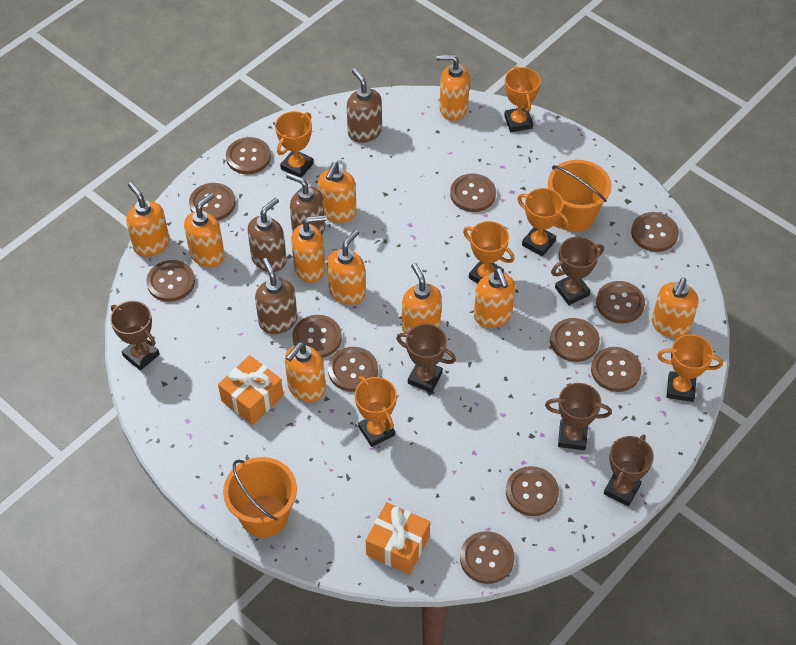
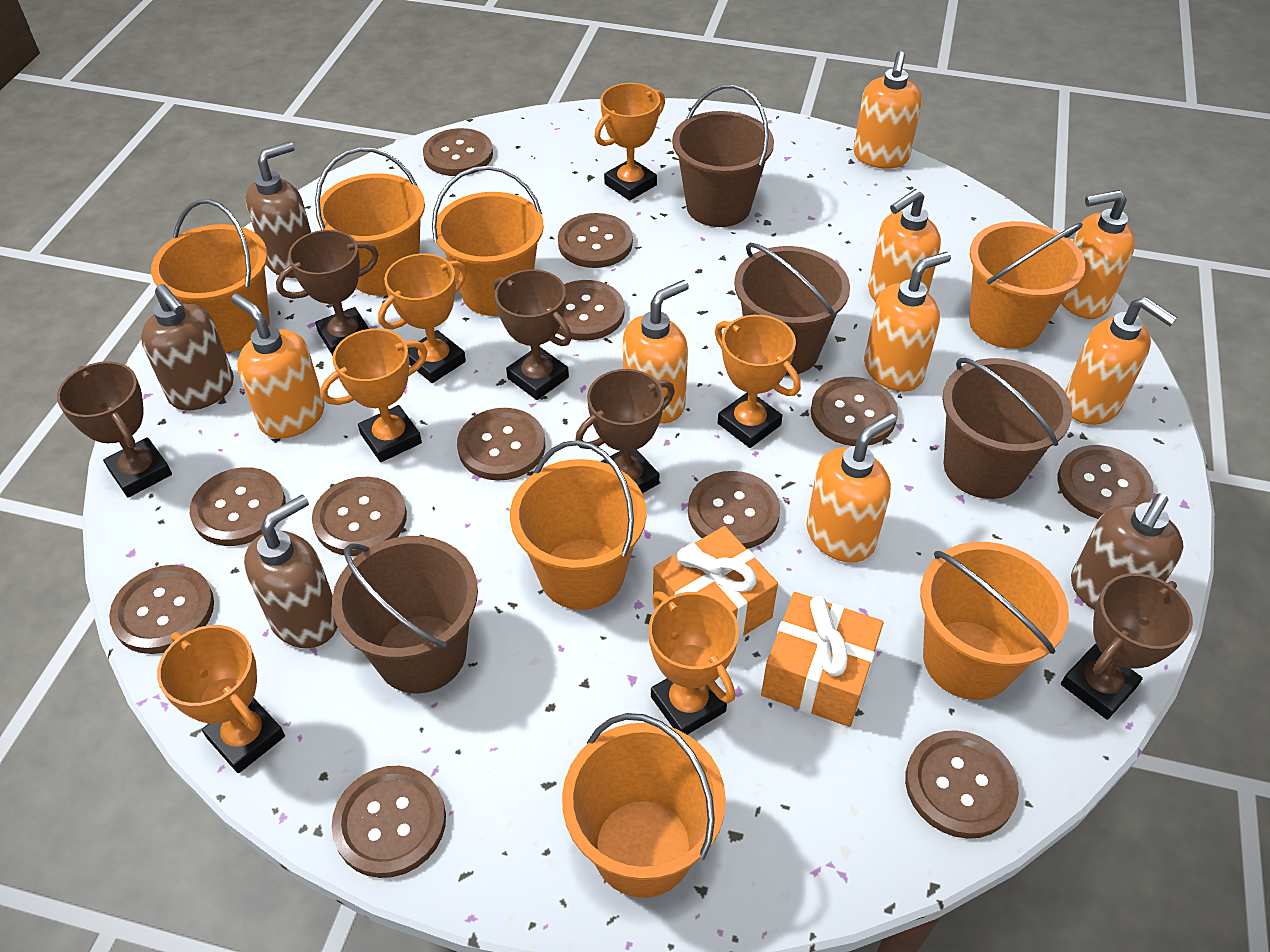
brown bucket: 0 -> 4
orange bucket: 2 -> 7
orange soap dispenser: 10 -> 8

